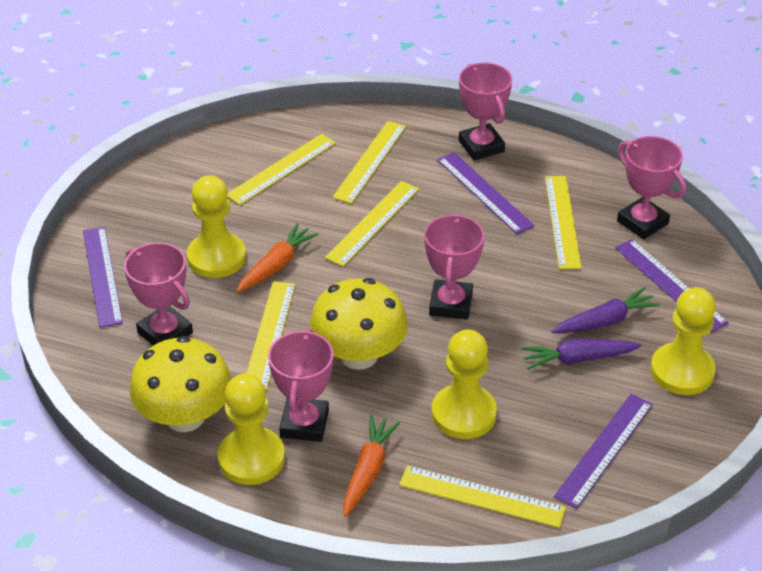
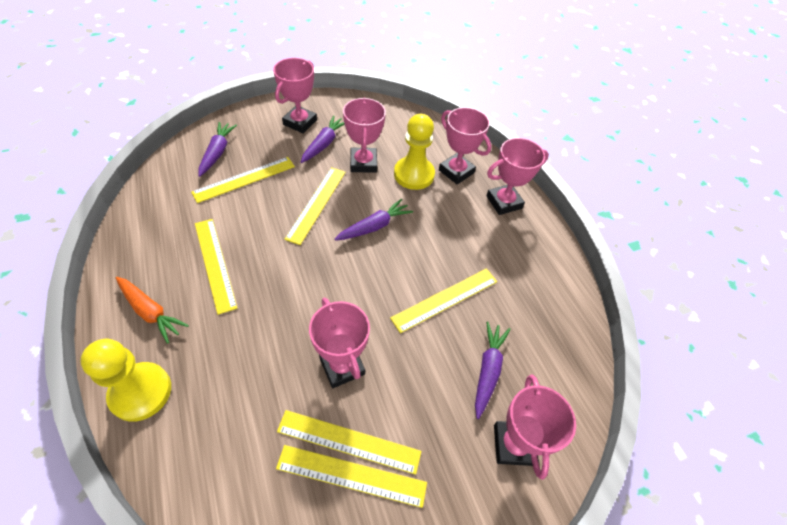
orange carrot: 2 -> 1
pink trophy: 5 -> 6
purple carrot: 2 -> 4
purple ruler: 4 -> 0
yellow mushroom: 2 -> 0
yellow pawn: 4 -> 2

